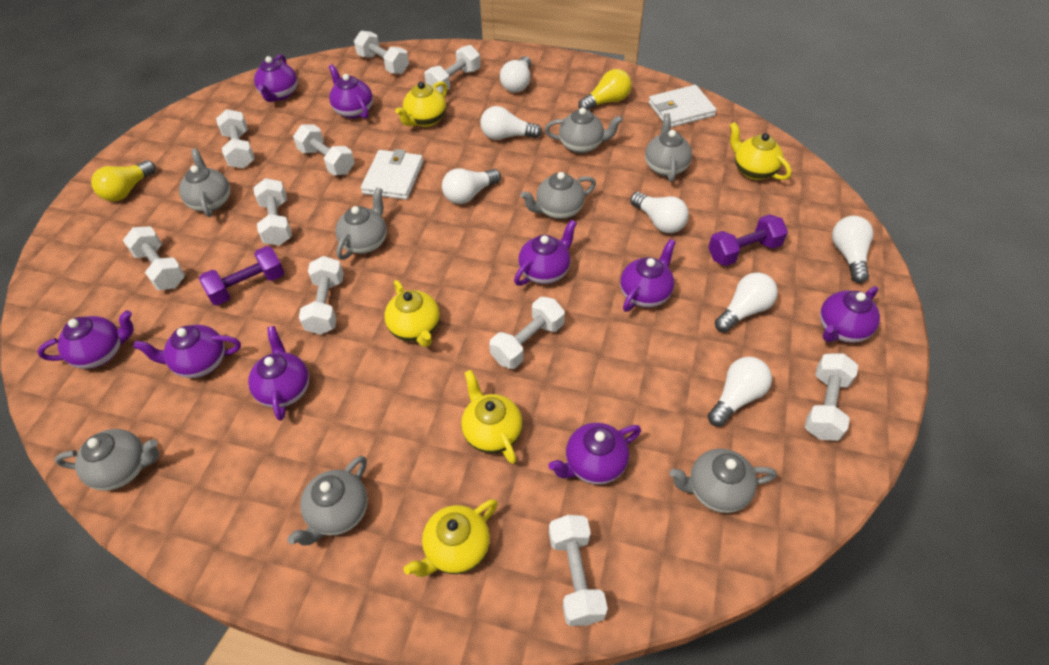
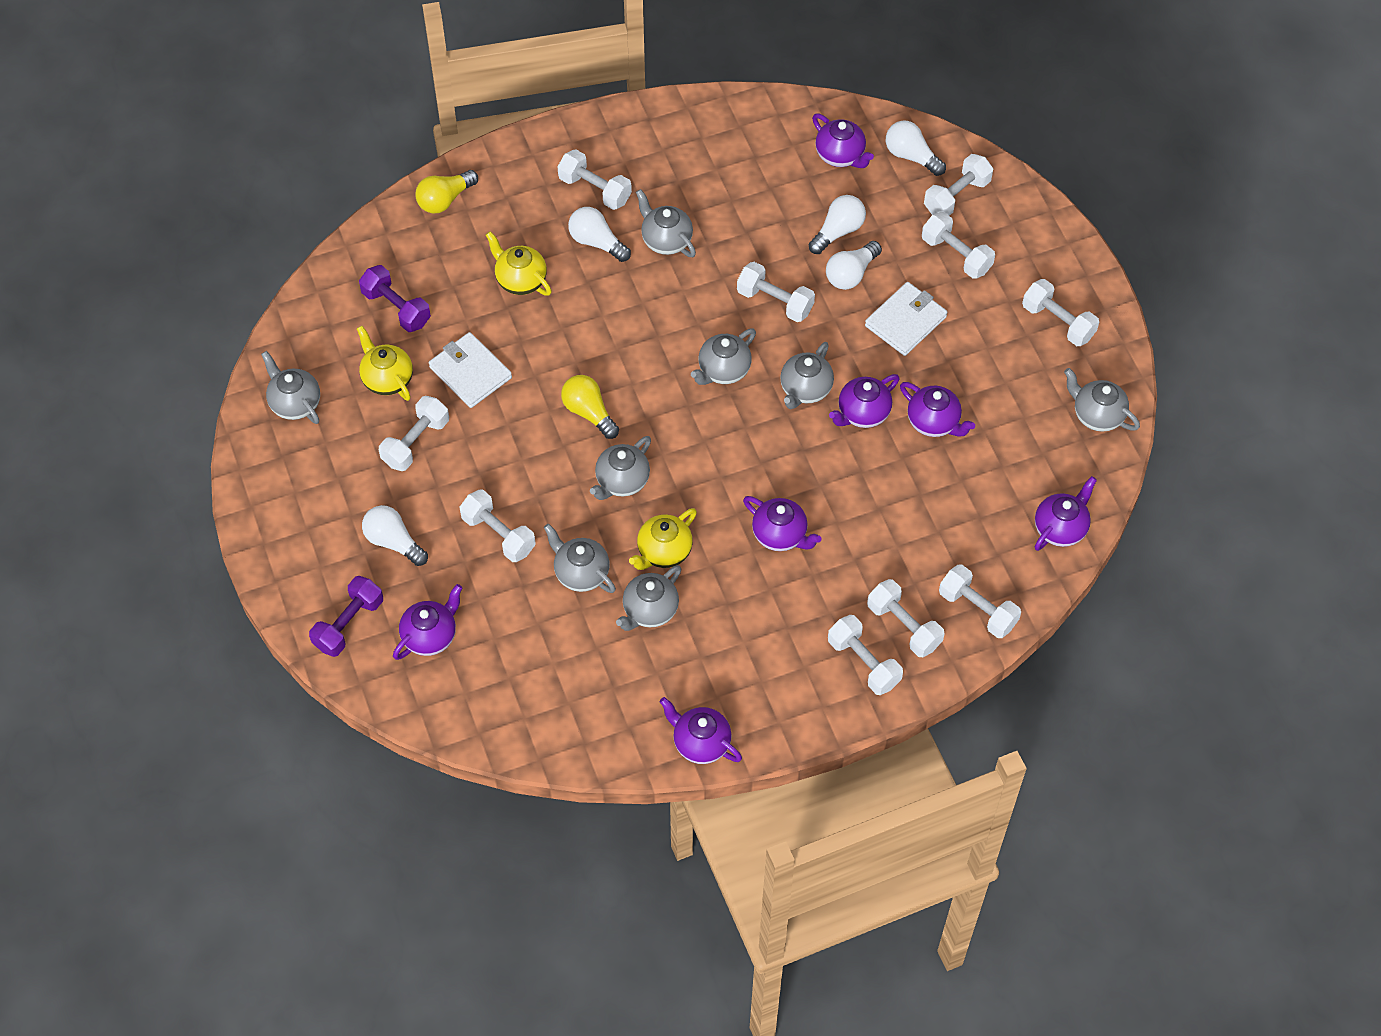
purple teapot: 9 -> 7
white light bulb: 7 -> 5
yellow teapot: 5 -> 3

